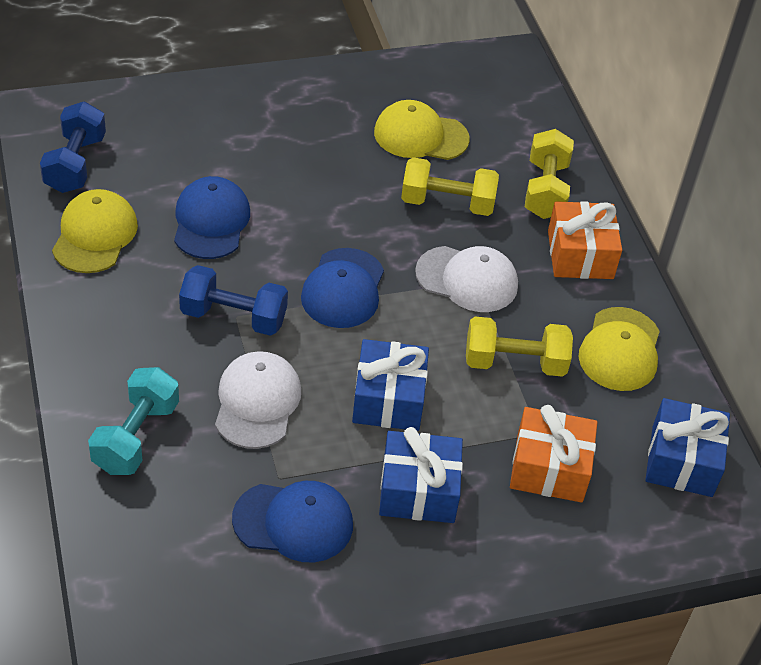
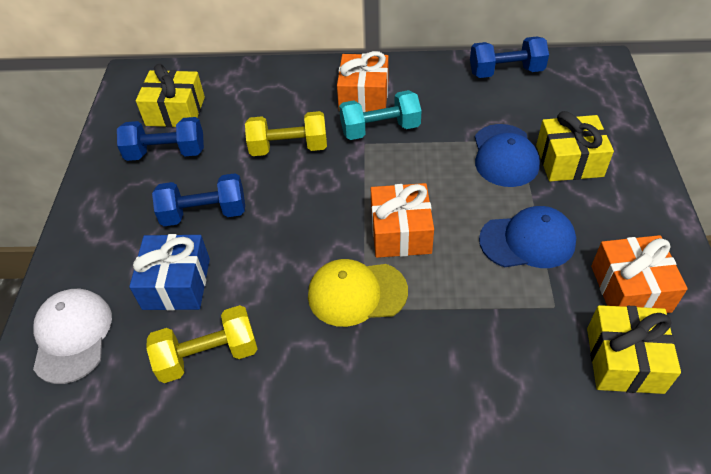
blue cap: 3 -> 2
blue dumbbell: 2 -> 3
blue gift: 3 -> 1
orange gift: 2 -> 3
white cap: 2 -> 1
yellow cap: 3 -> 1
yellow dumbbell: 3 -> 2
yellow gift: 0 -> 3

